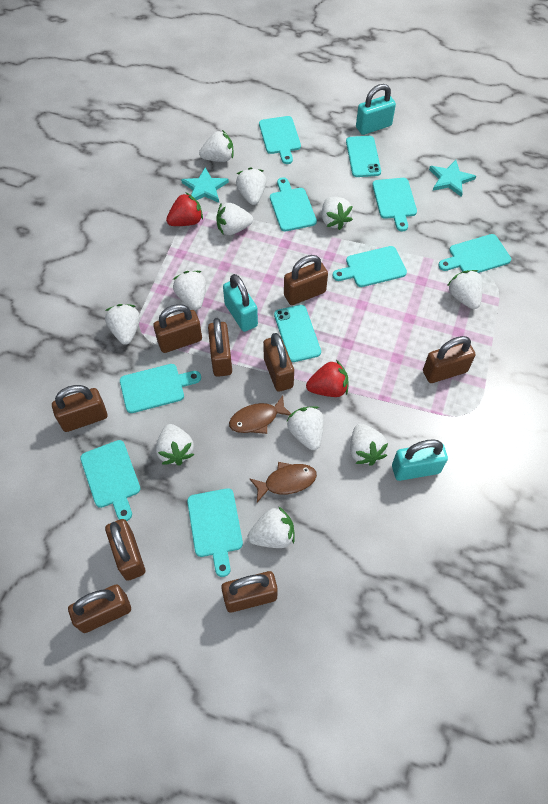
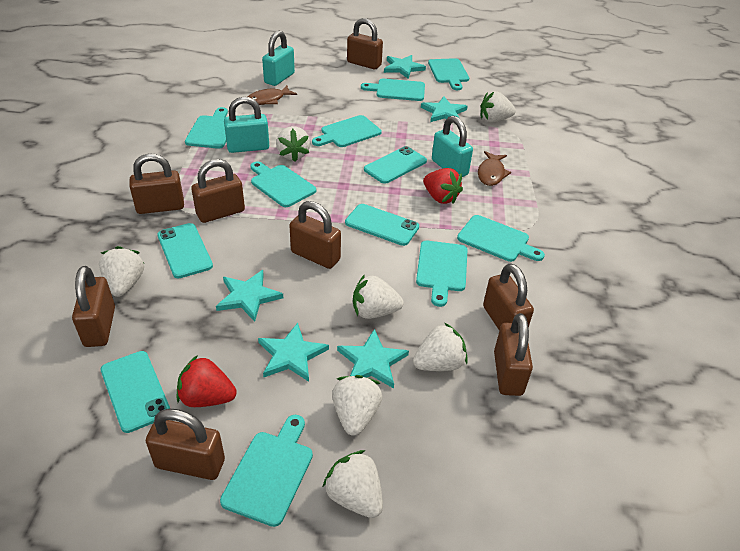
brown padlock: 9 -> 8
turquoise phone: 2 -> 4
turquoise star: 2 -> 5
white strawberry: 11 -> 7

